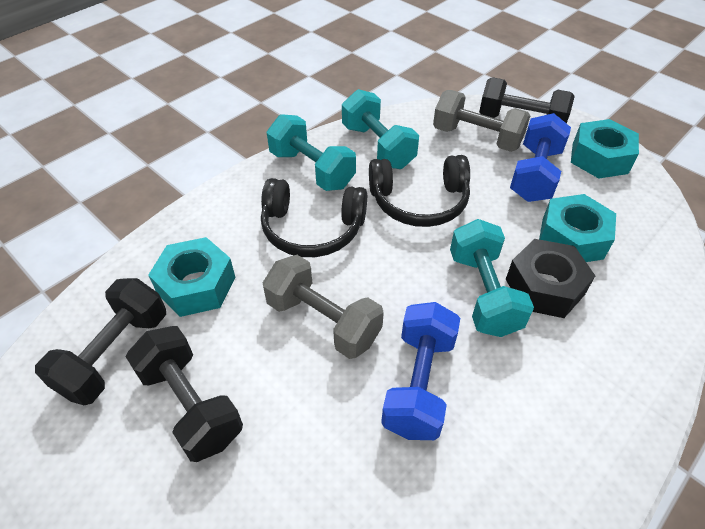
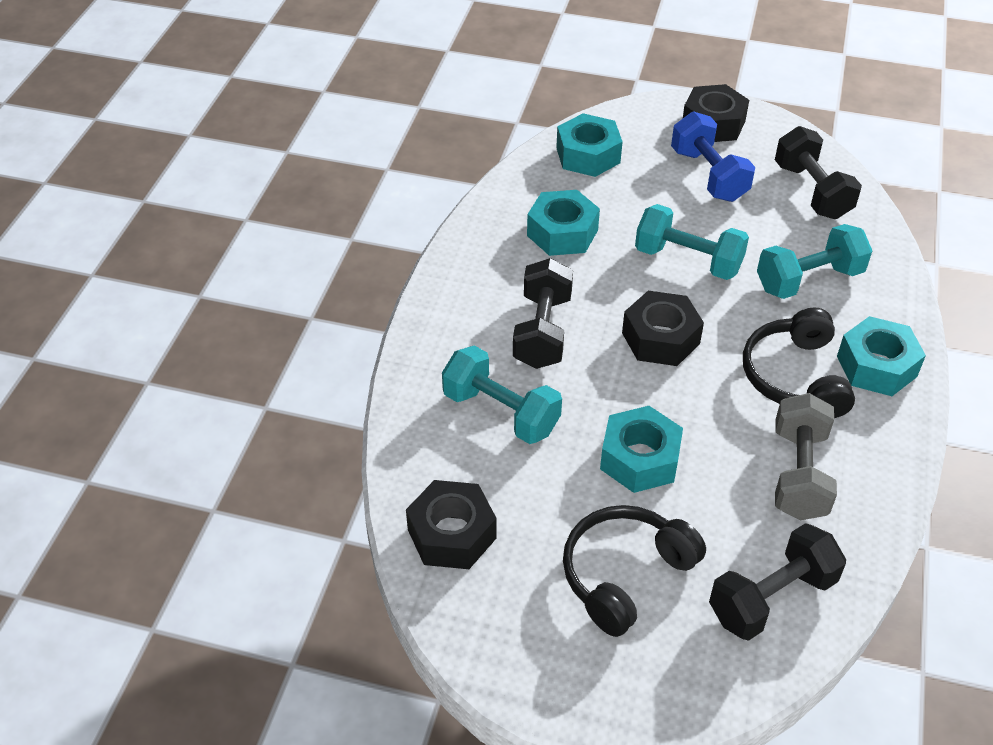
black nut: 1 -> 3
blue dumbbell: 2 -> 1
grey dumbbell: 2 -> 1
turquoise nut: 3 -> 4

